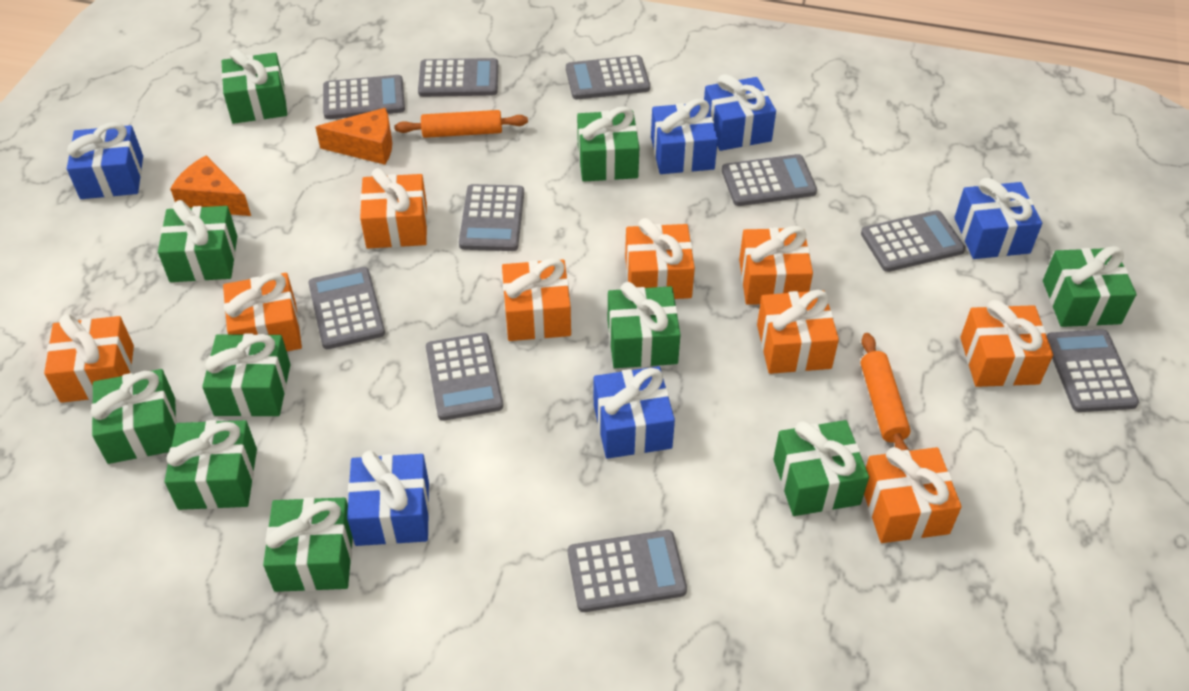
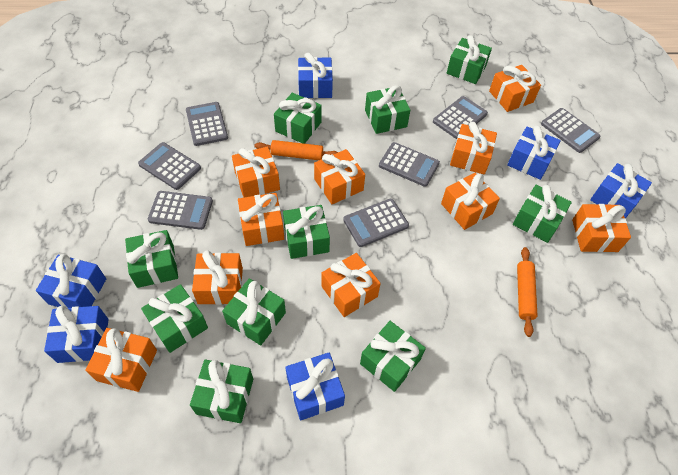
grey calculator: 10 -> 7
orange cheese: 2 -> 0
orange gift: 9 -> 10

